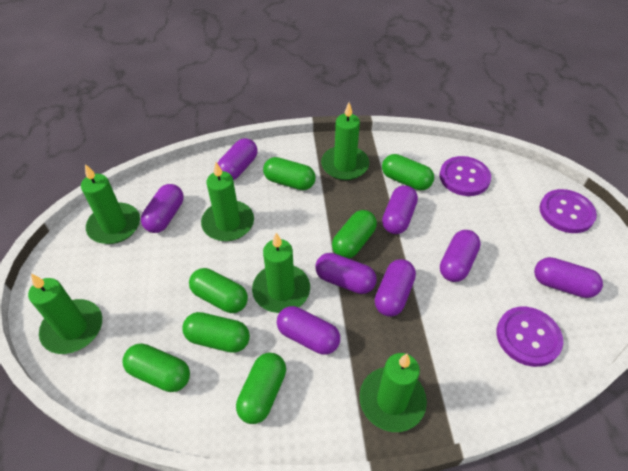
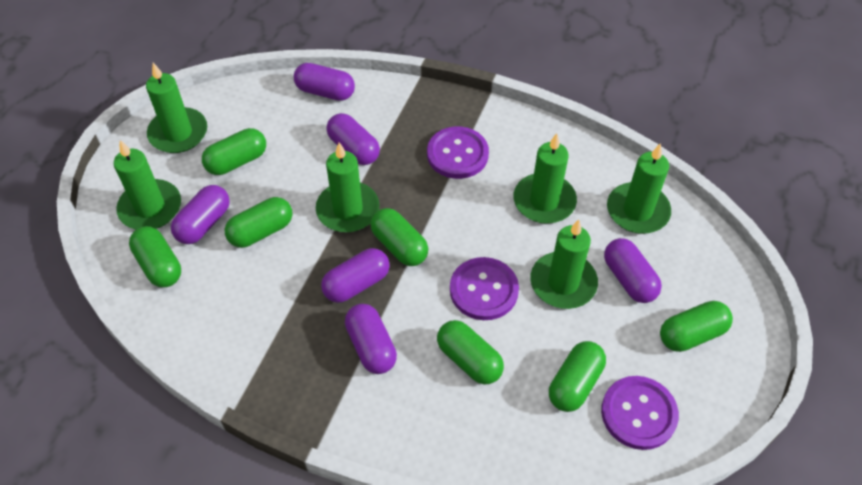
purple capsule: 8 -> 6

